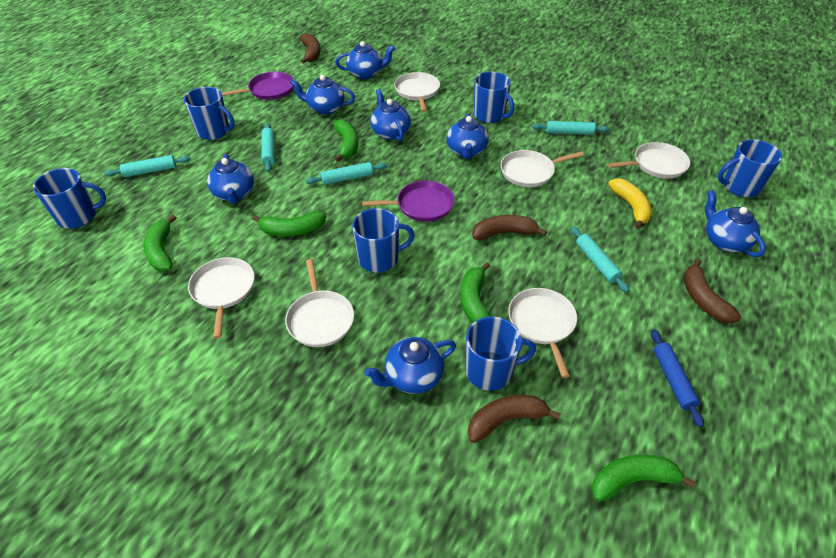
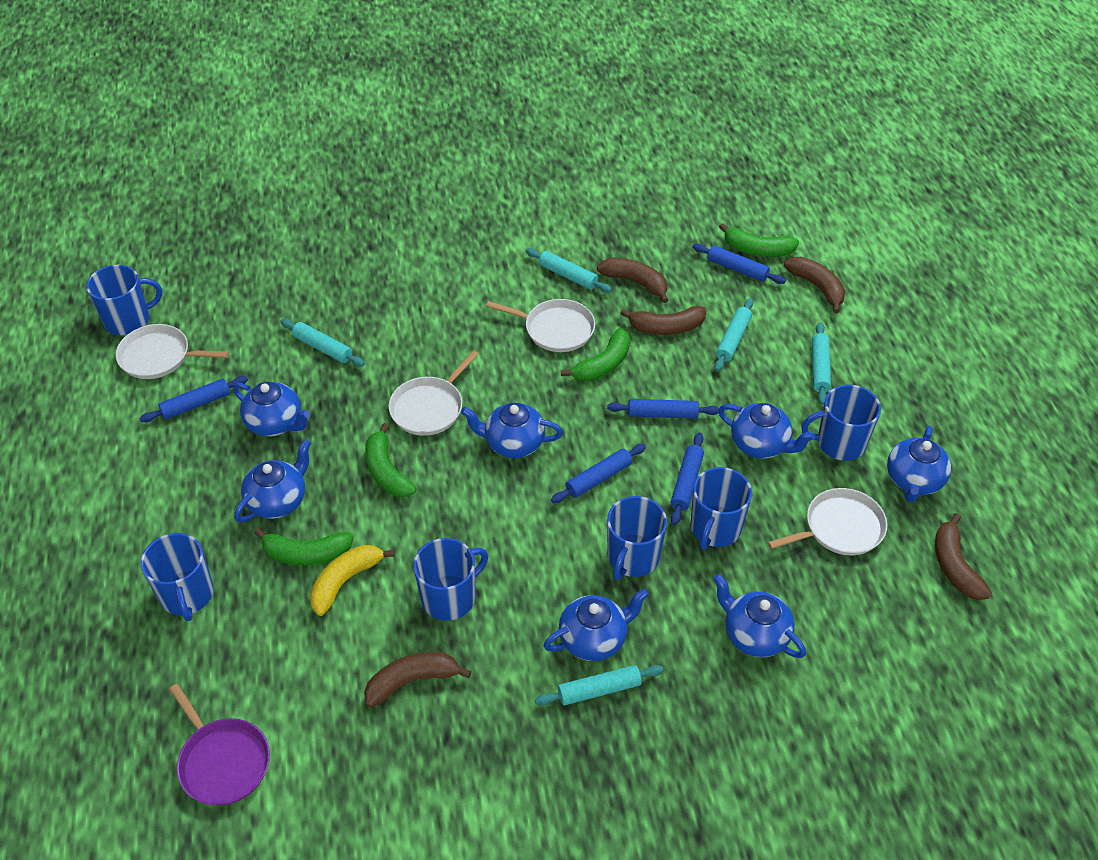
blue rolling pin: 1 -> 5
brown banana: 4 -> 5
green banana: 5 -> 4
purple pan: 2 -> 1
white pan: 6 -> 4

